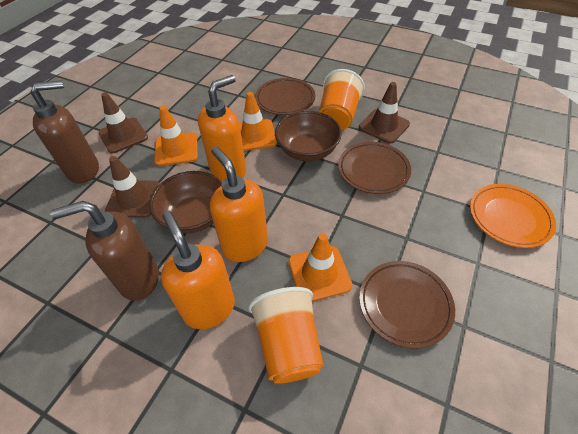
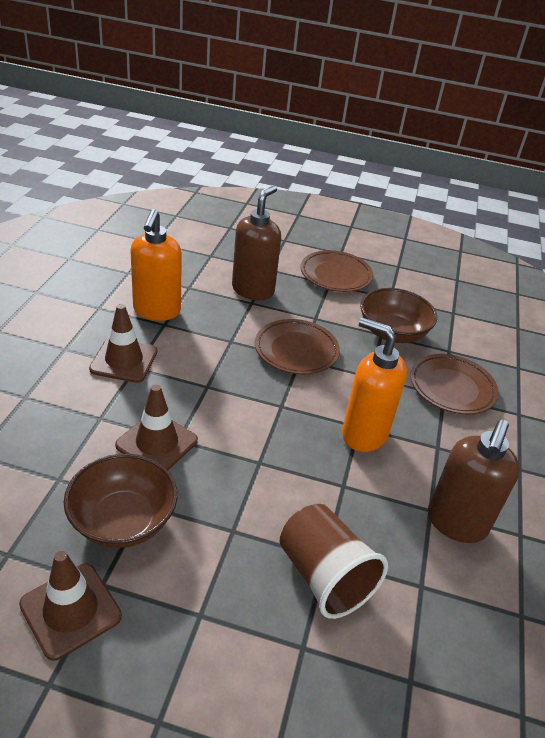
brown cup: 0 -> 1
orange cup: 2 -> 0
orange plate: 1 -> 0
orange soap dispenser: 3 -> 2
orange traffic cone: 3 -> 0

